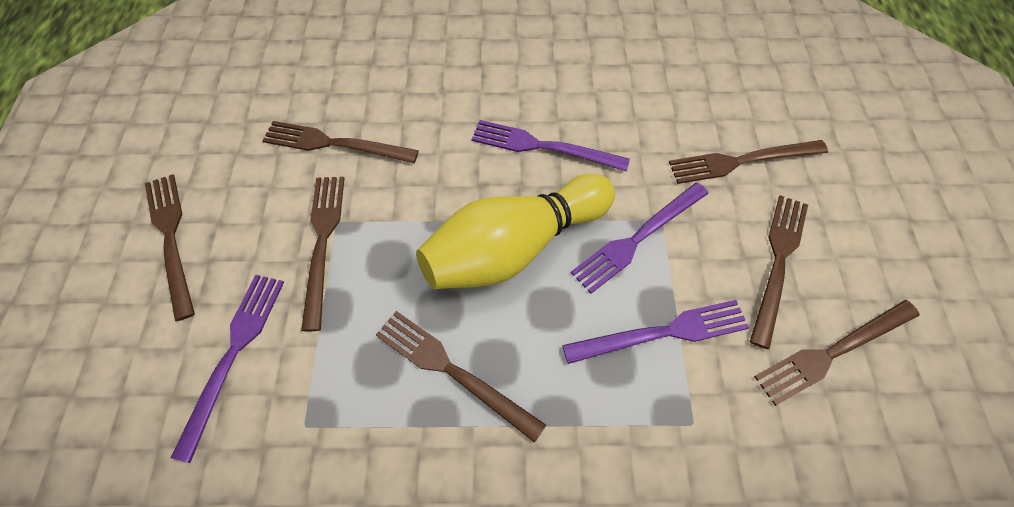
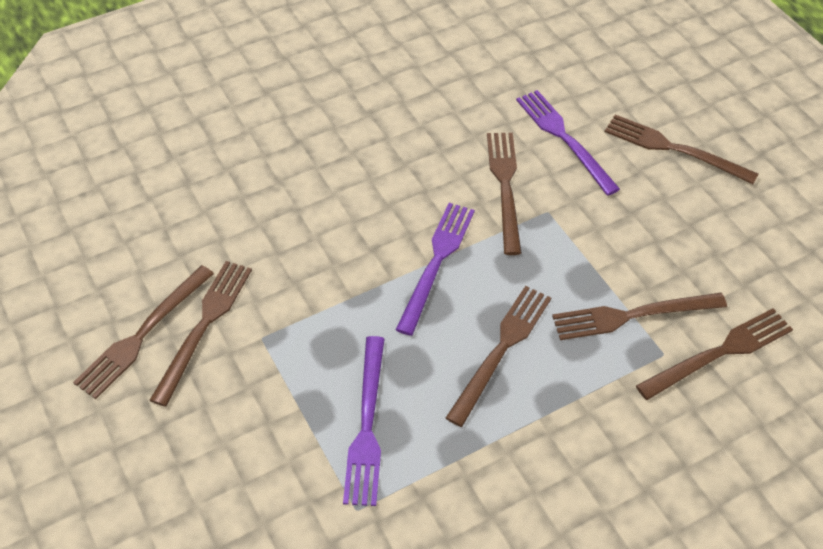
purple fork: 4 -> 3
yellow bowling pin: 1 -> 0

